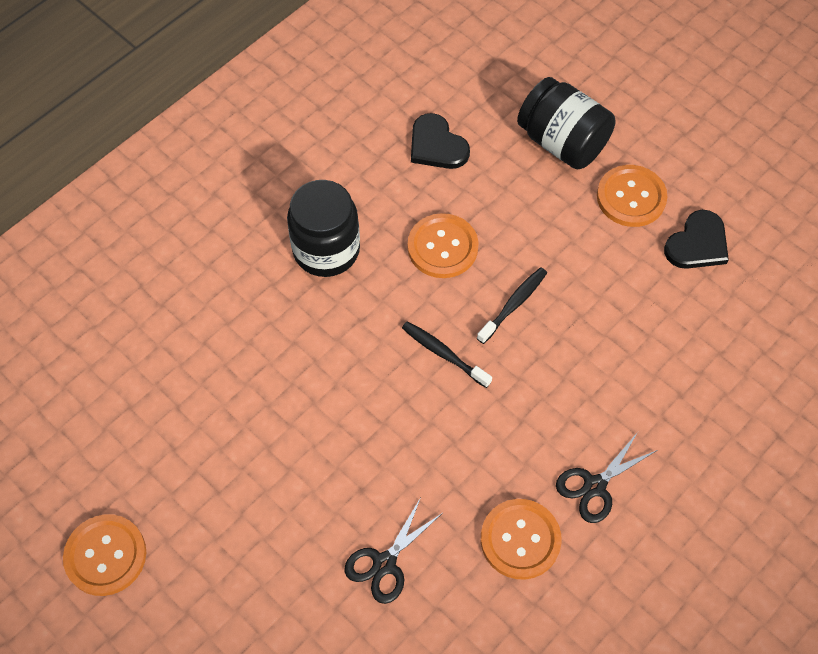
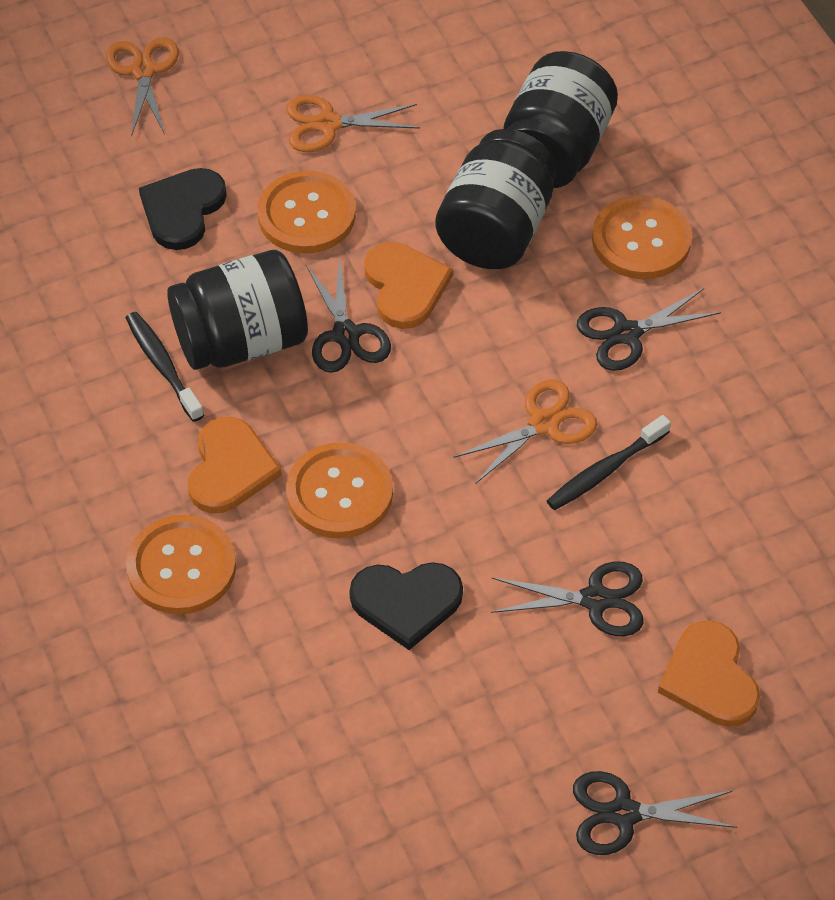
black jar: 2 -> 3
black scissors: 2 -> 4
orange heart: 0 -> 3
orange scissors: 0 -> 3

